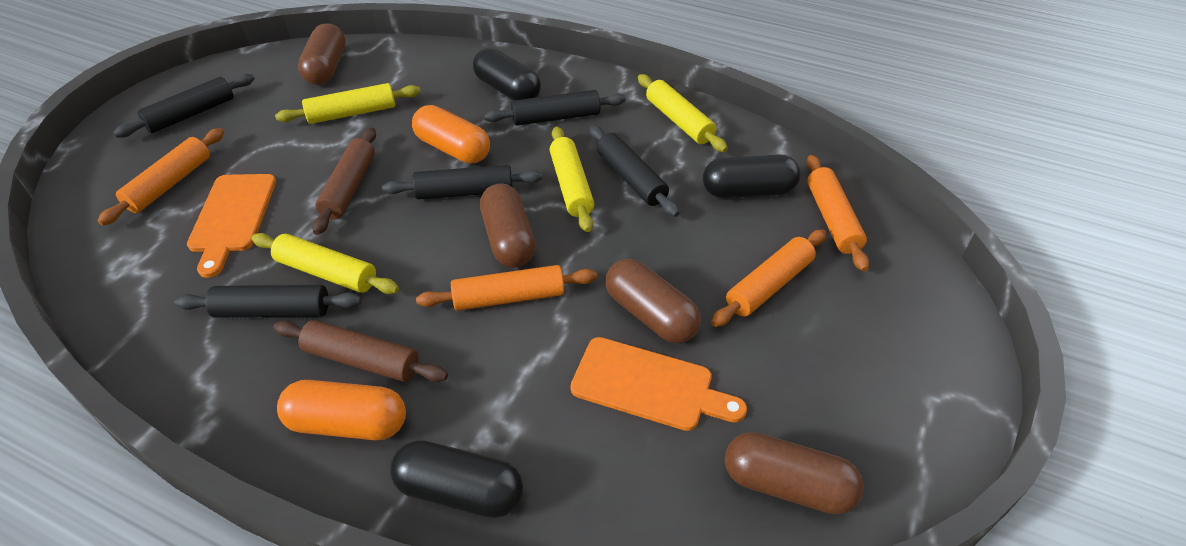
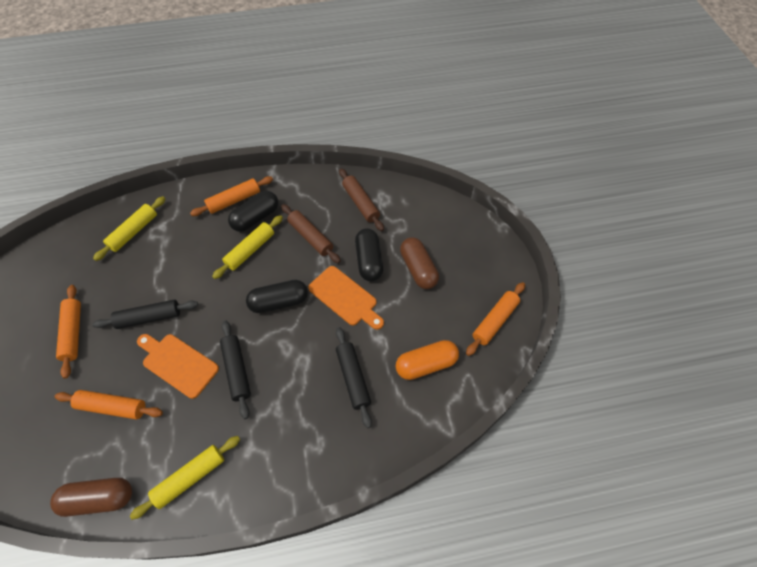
black rolling pin: 5 -> 3
brown capsule: 4 -> 2
orange capsule: 2 -> 1
yellow rolling pin: 4 -> 3

